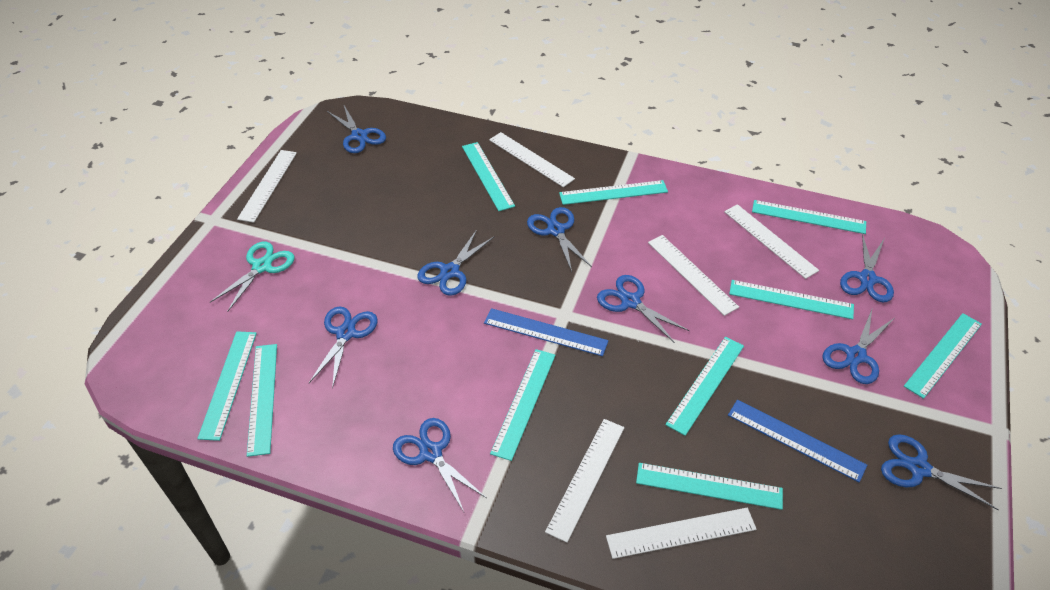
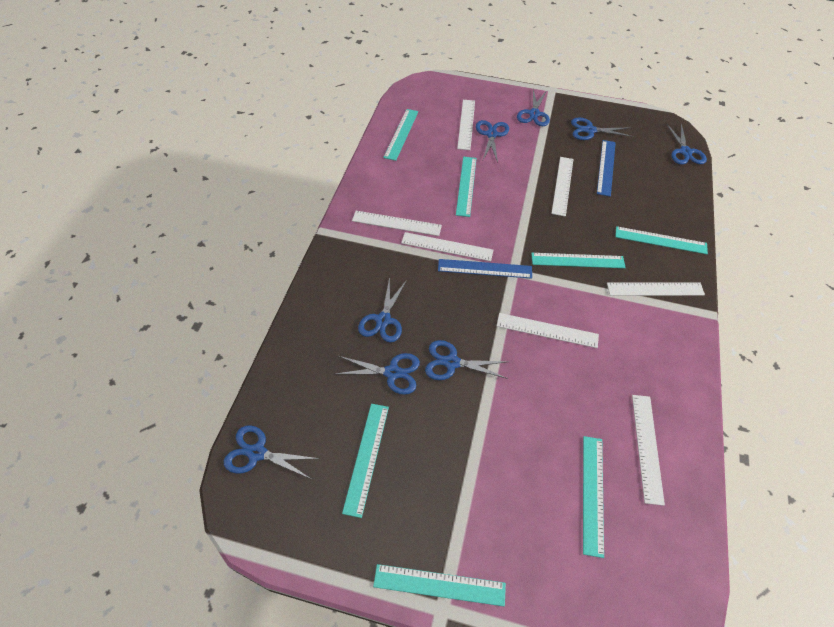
blue scissors: 9 -> 8
turquoise ruler: 10 -> 7
turquoise scissors: 1 -> 0
white ruler: 6 -> 7

